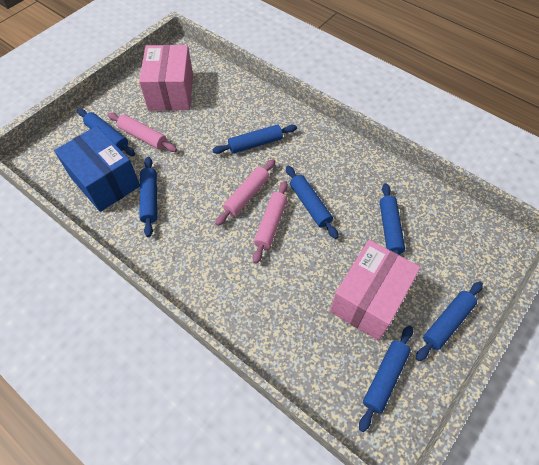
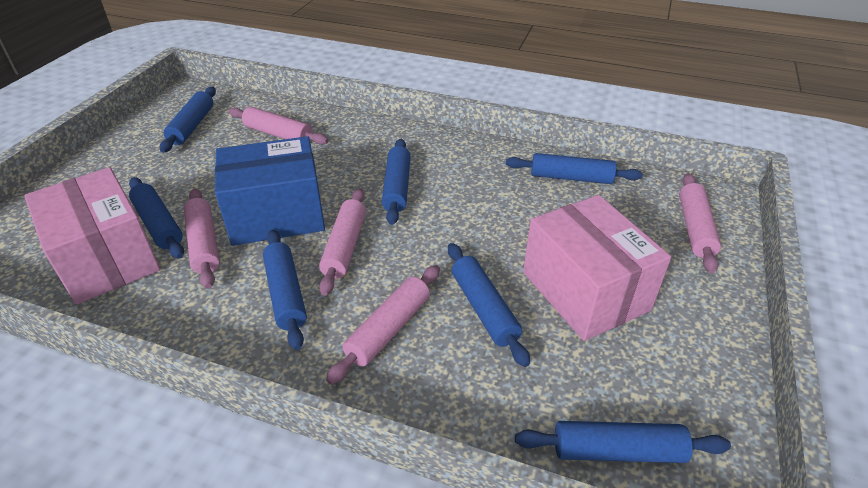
pink rolling pin: 3 -> 5

